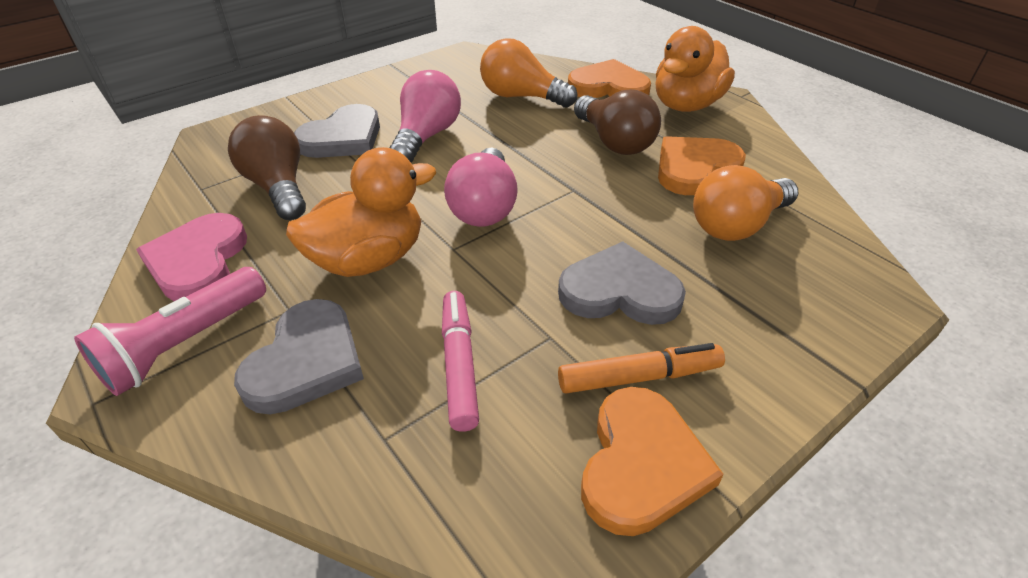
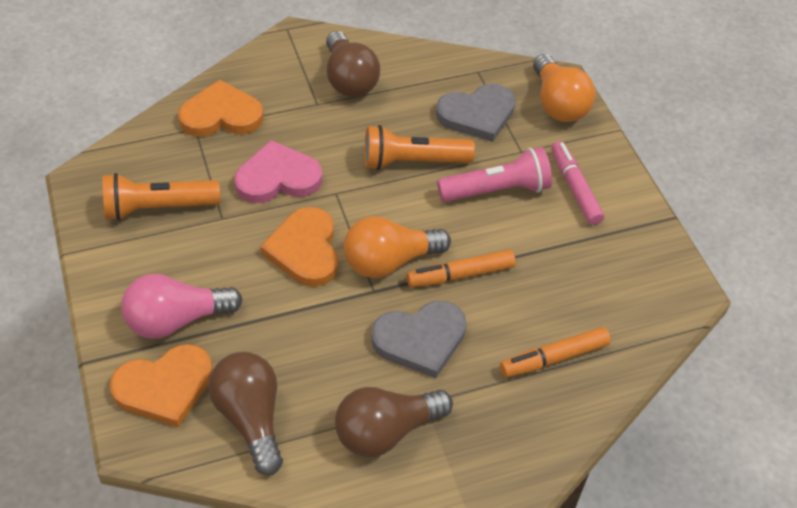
brown light bulb: 2 -> 3
grey heart: 3 -> 2
orange duck: 2 -> 0
orange flashlight: 0 -> 2
orange marker: 1 -> 2
pink light bulb: 2 -> 1

